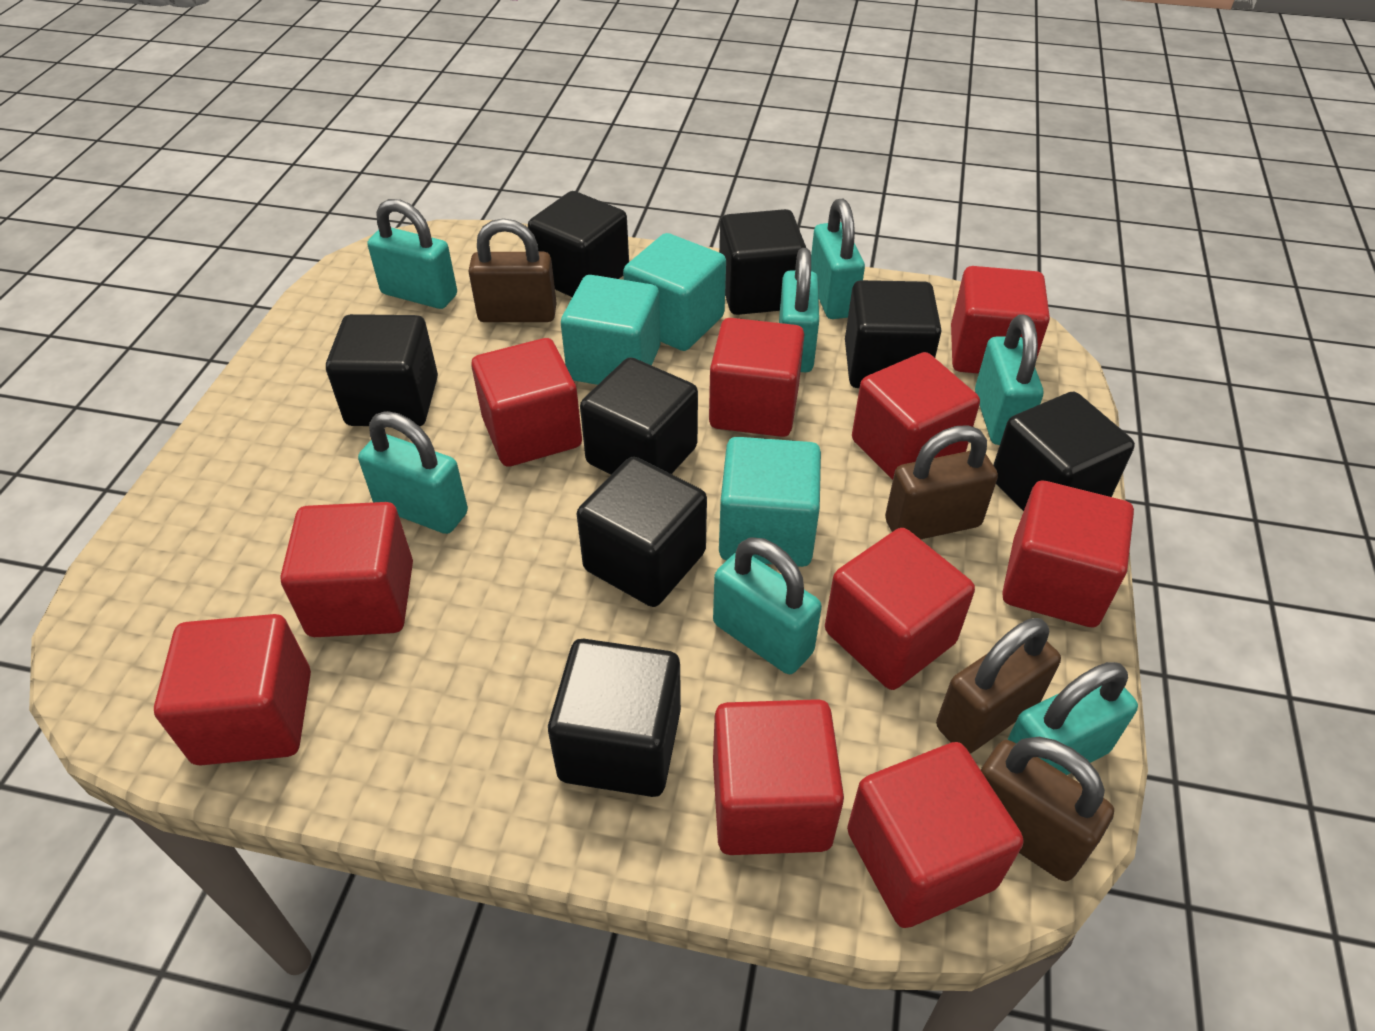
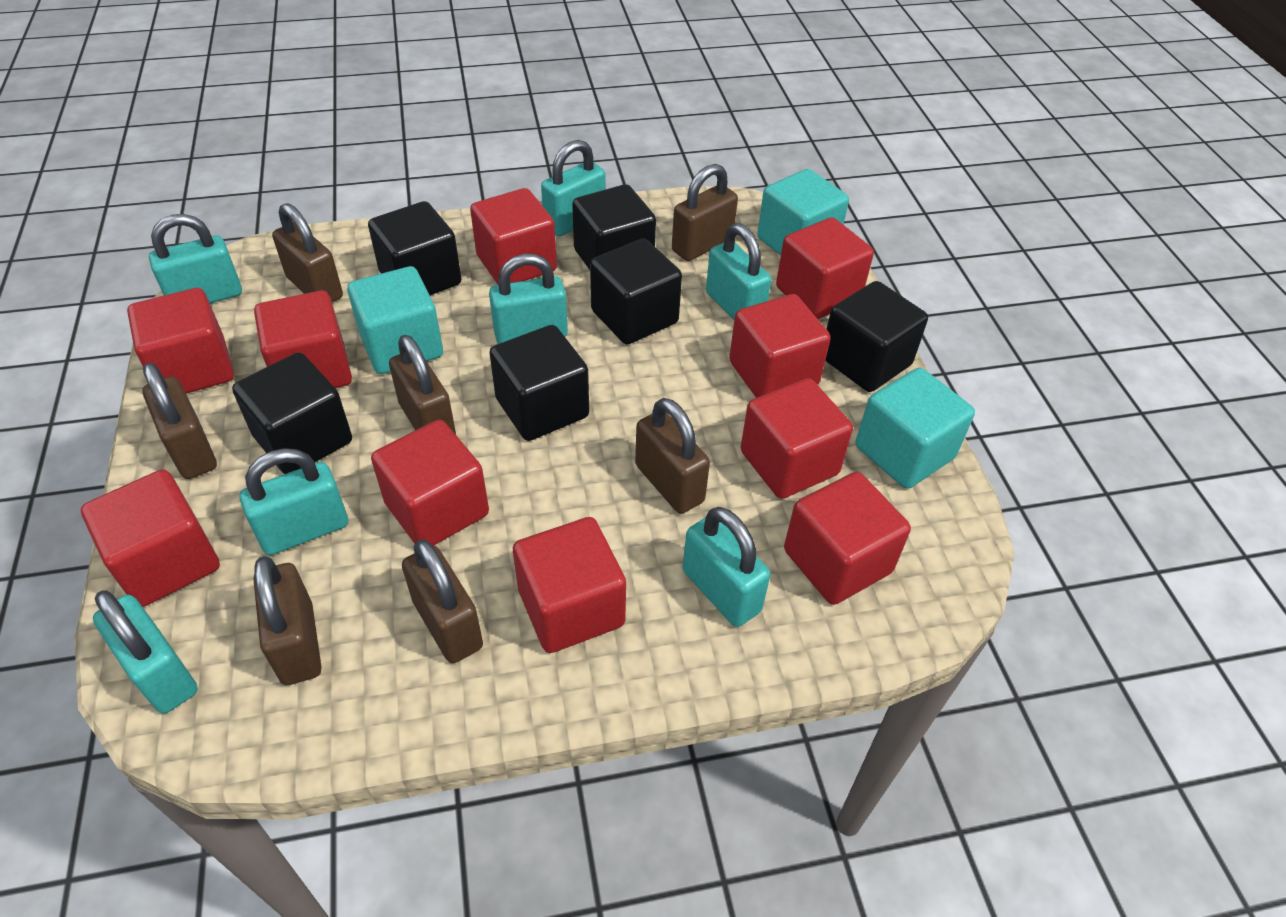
black cube: 8 -> 6
brown padlock: 4 -> 7

